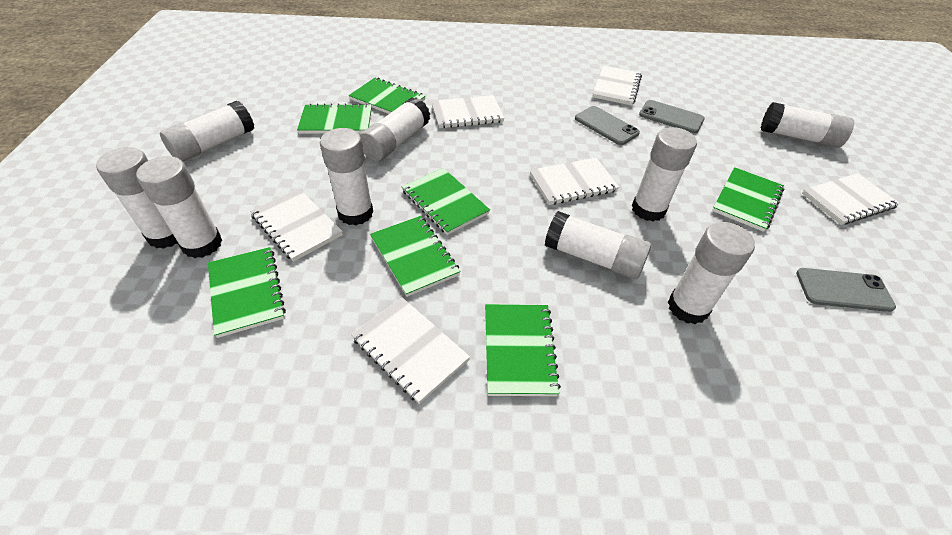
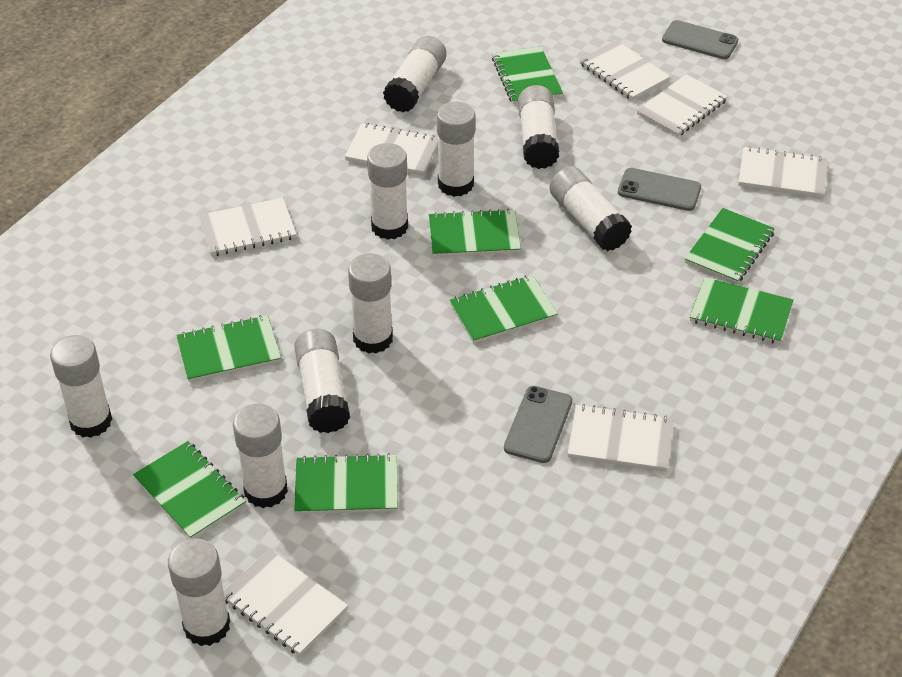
green notebook: 7 -> 8
white glue stick: 9 -> 10
white notebook: 6 -> 7

